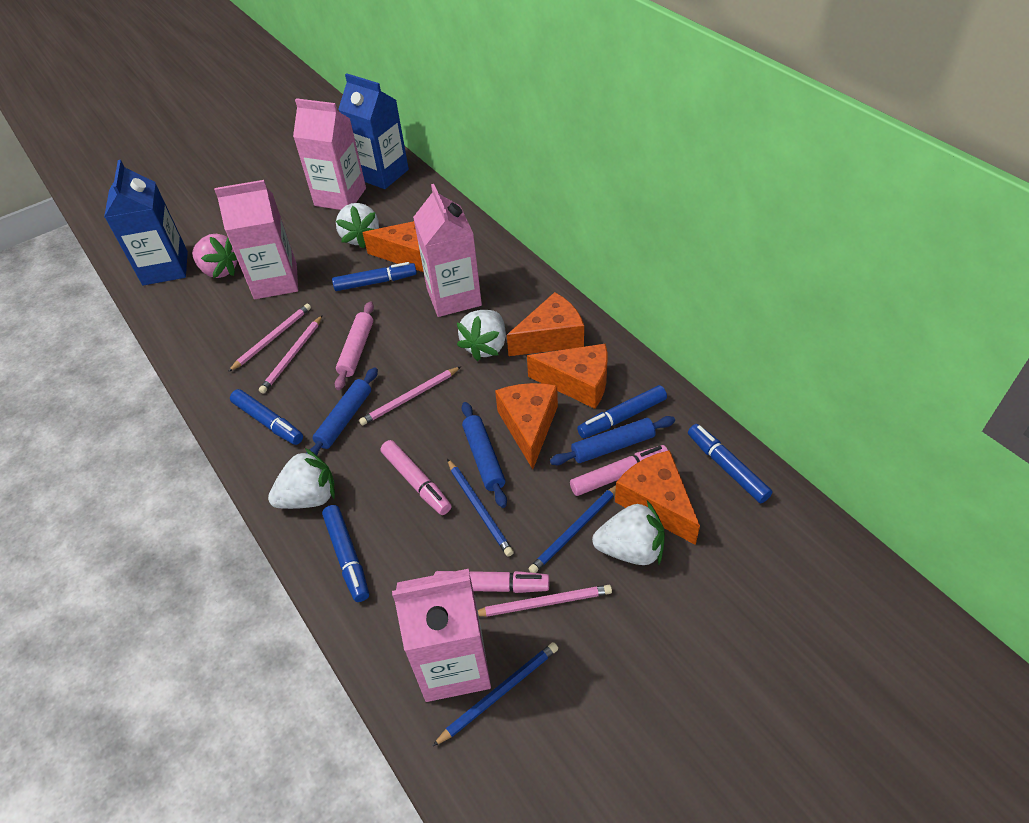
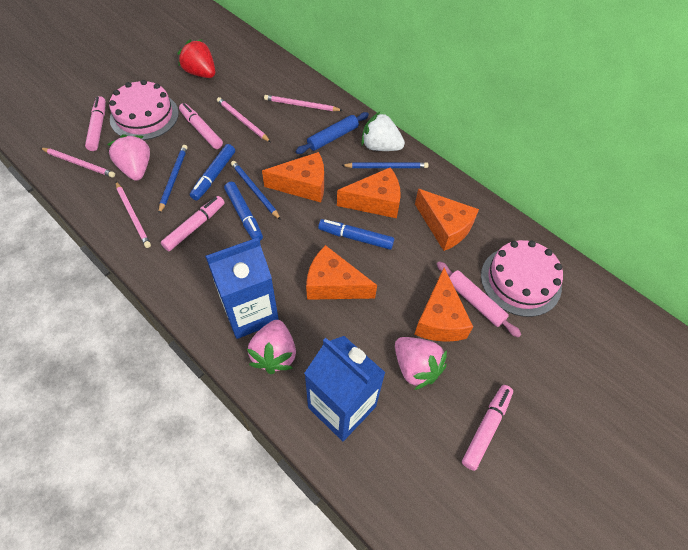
blue marker: 5 -> 3
blue rolling pin: 3 -> 1
pink cake: 0 -> 2
pink carton: 4 -> 0
pink marker: 3 -> 4
pink strawberry: 1 -> 3
red strawberry: 0 -> 1
white strawberry: 4 -> 1

